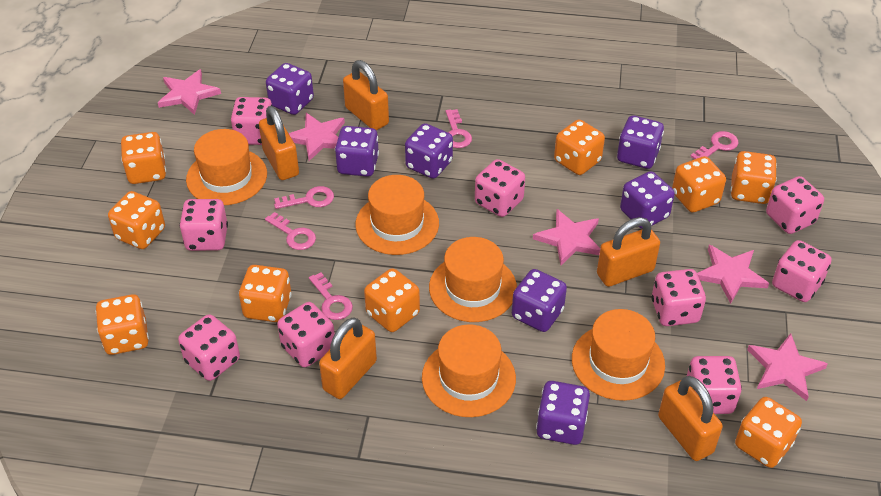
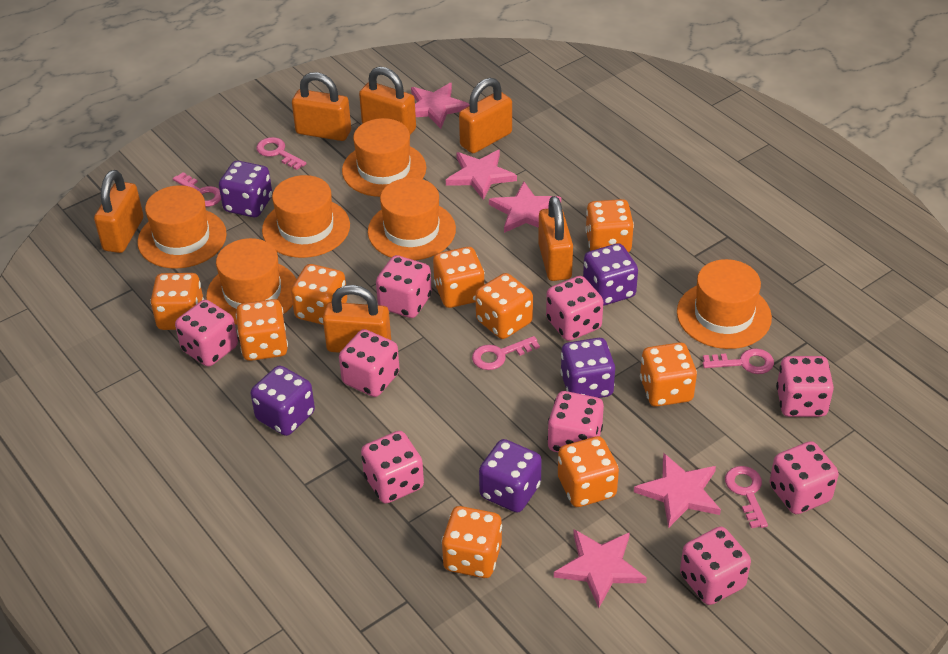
orange hat: 5 -> 6
orange padlock: 5 -> 6
purple dice: 7 -> 5

